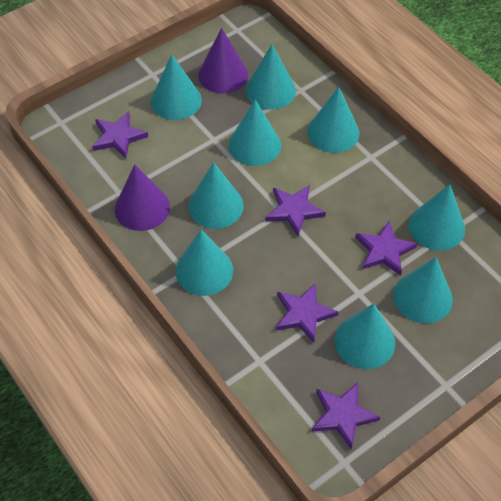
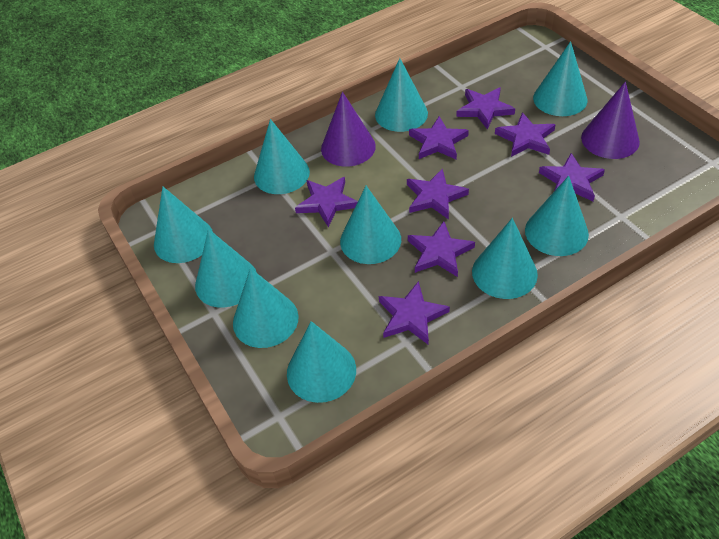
purple star: 5 -> 8
turquoise cone: 9 -> 10

